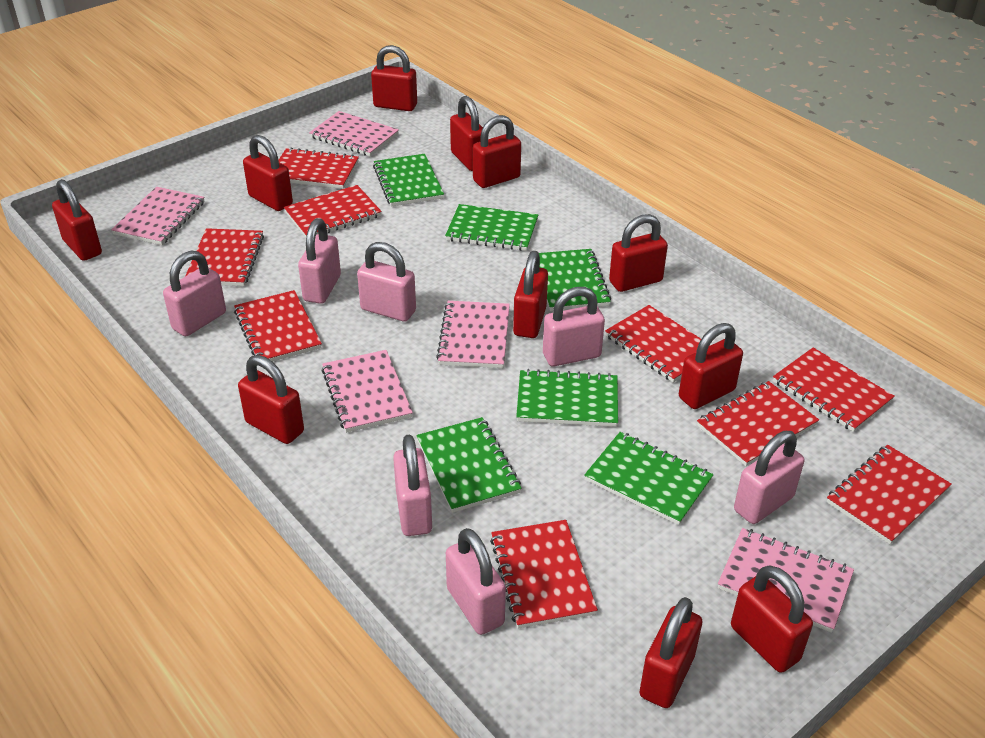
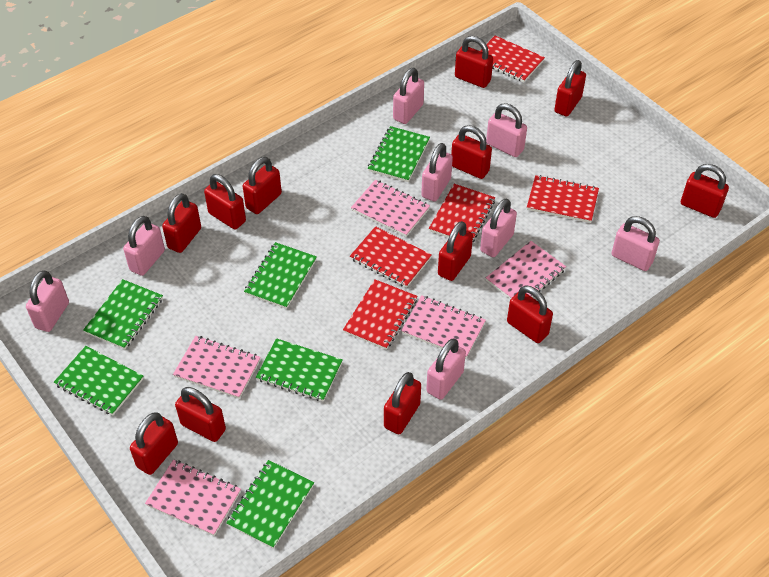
pink padlock: 7 -> 8
red notebook: 9 -> 5
red padlock: 11 -> 12

